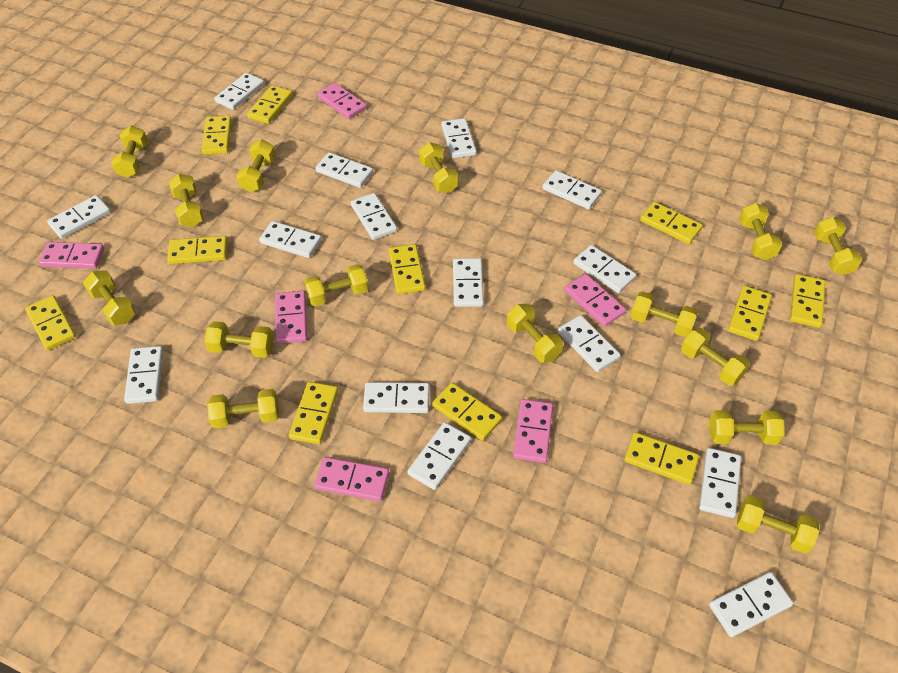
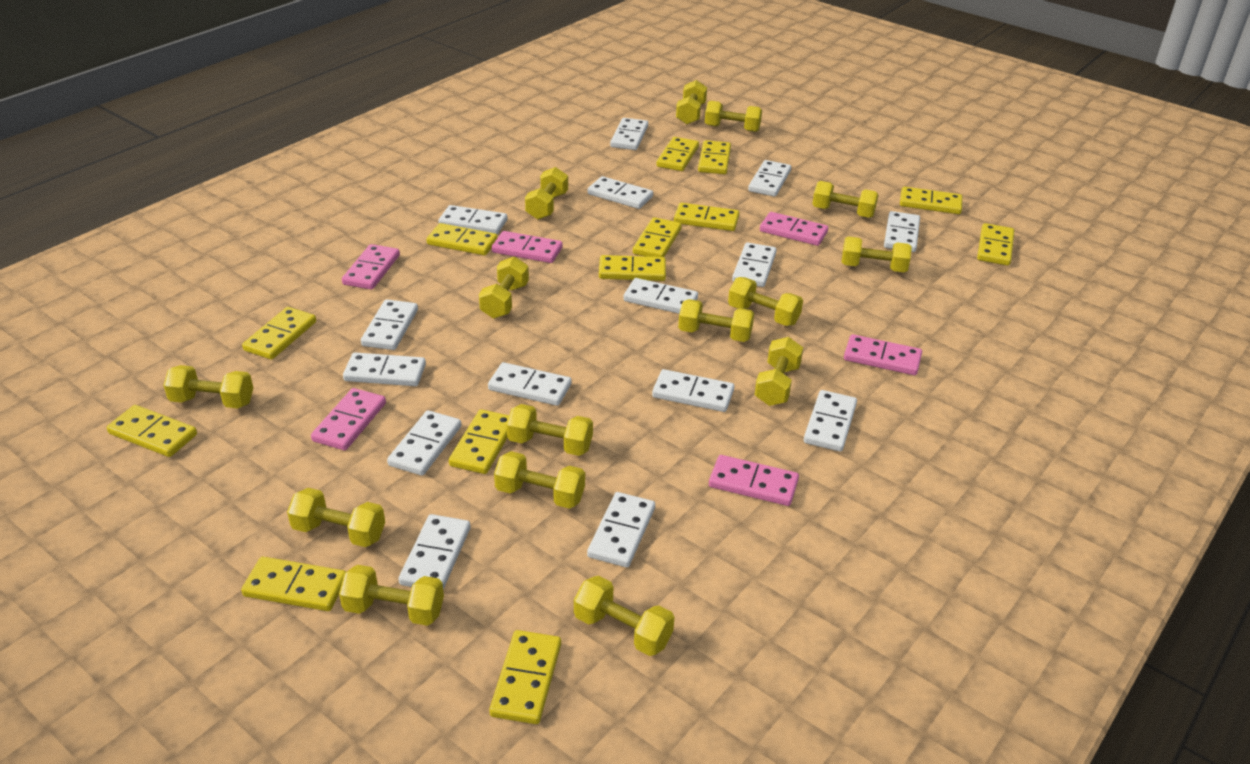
yellow domino: 11 -> 13

